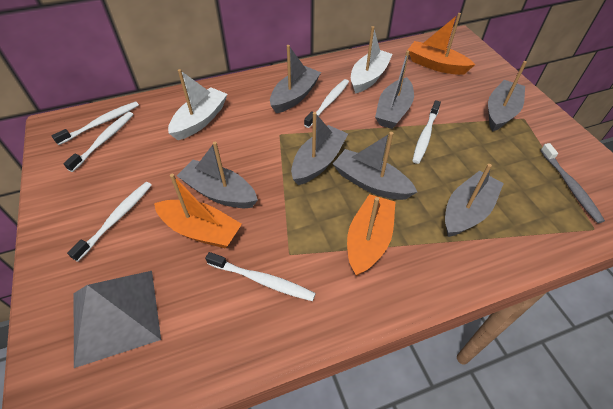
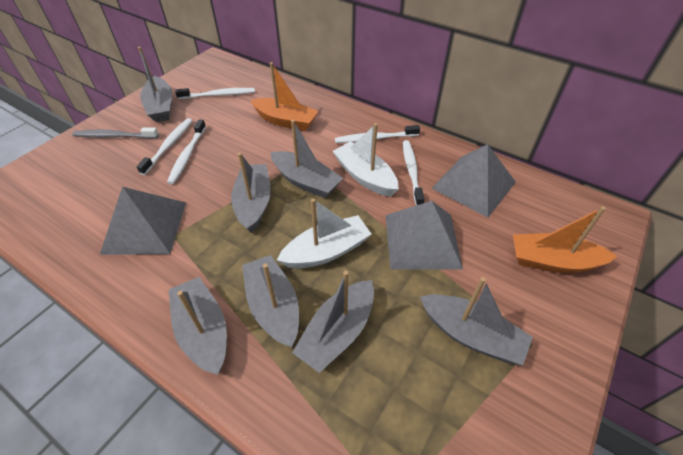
grey pyramid: 1 -> 3
orange boat: 3 -> 2
white toothbrush: 6 -> 5

